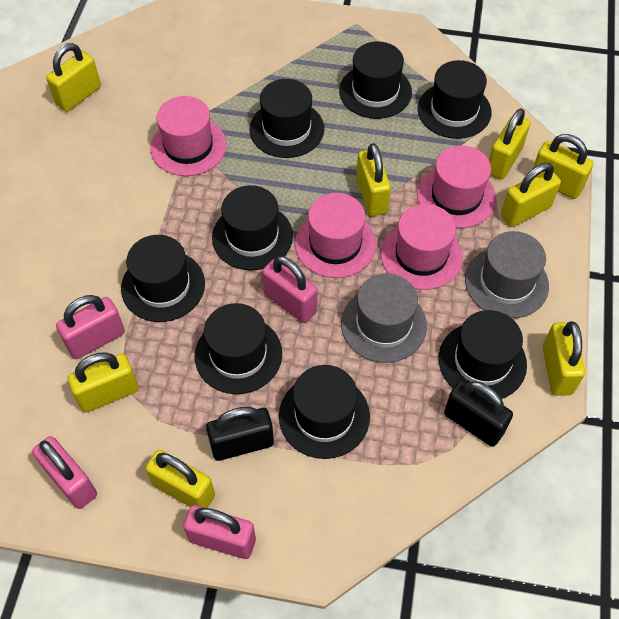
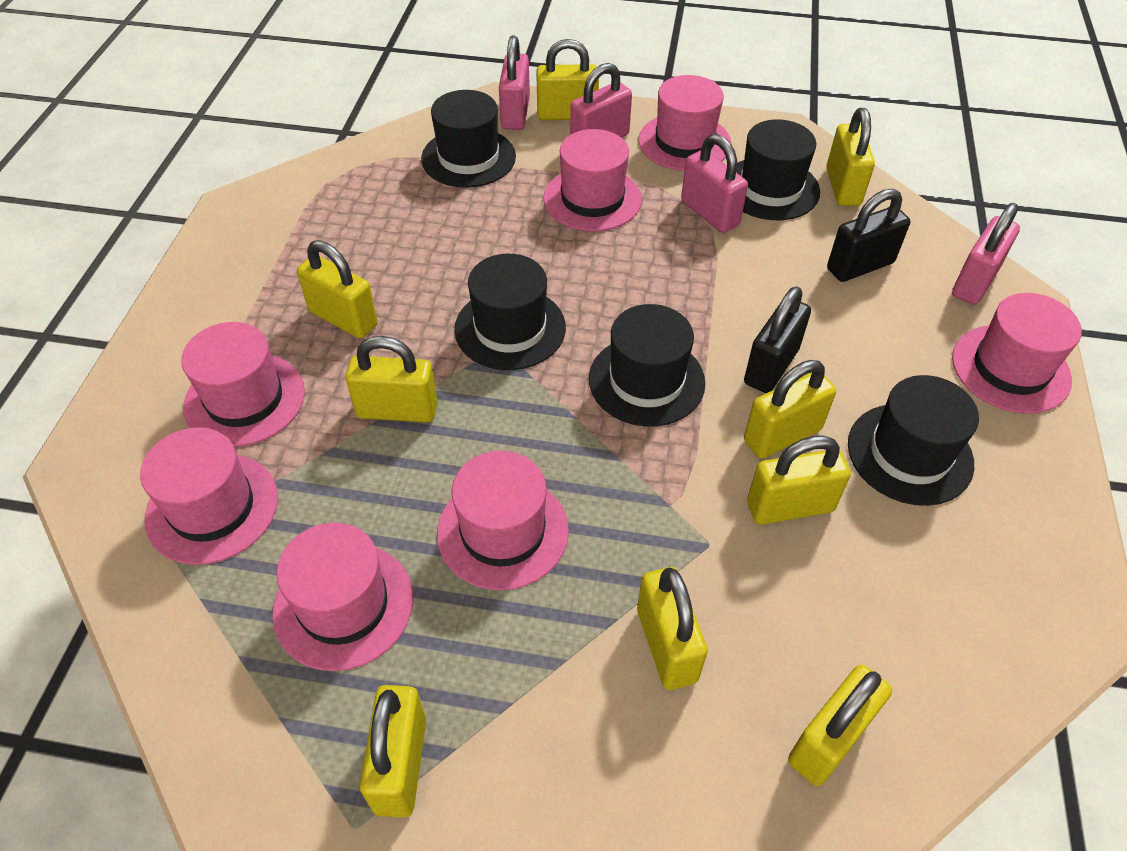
black hat: 8 -> 5
grey hat: 2 -> 0
pink hat: 4 -> 7
yellow padlock: 8 -> 9

